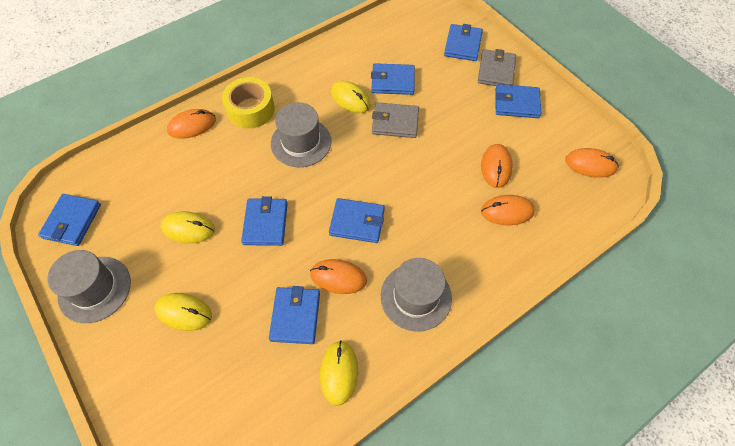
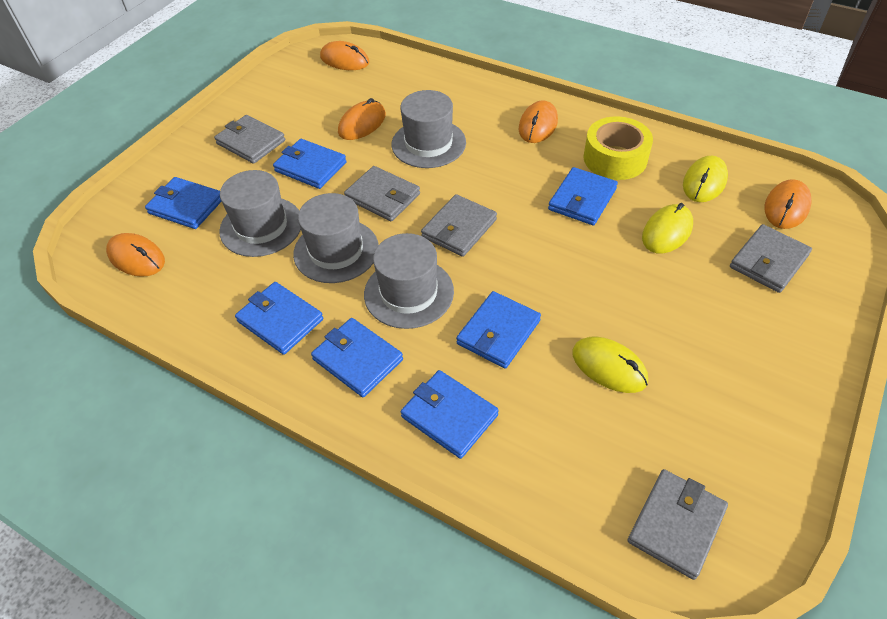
grey hat: 3 -> 4
grey wallet: 2 -> 5
yellow mouse: 4 -> 3

